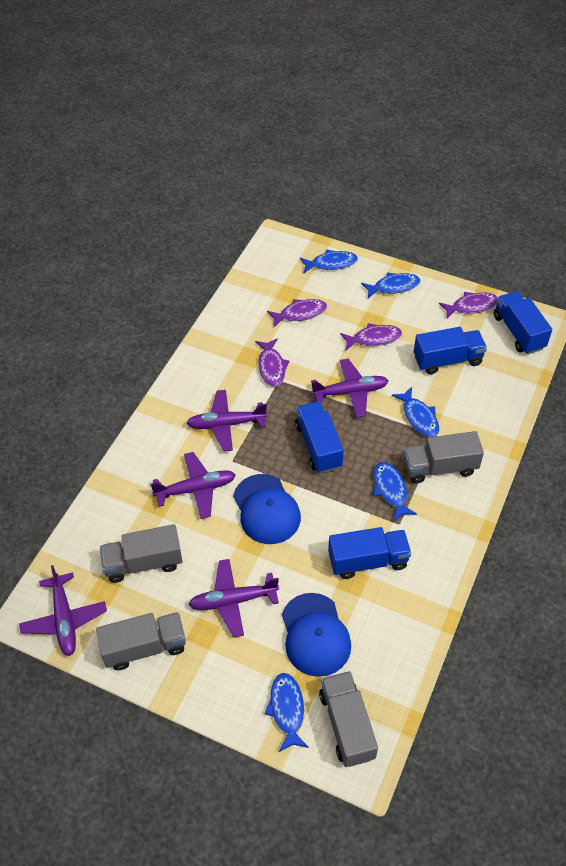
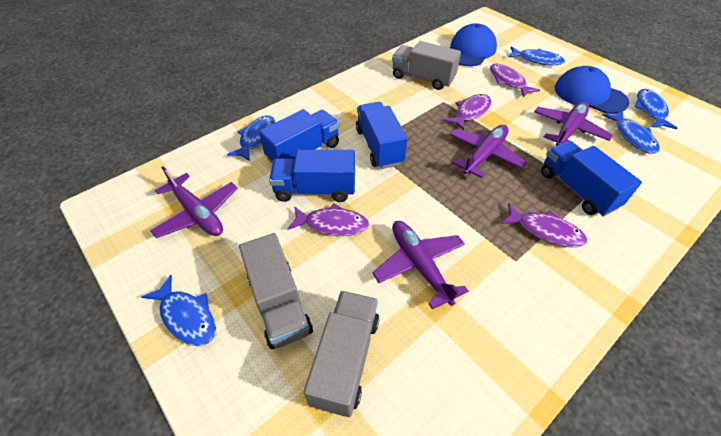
grey truck: 4 -> 3
purple plane: 5 -> 4

